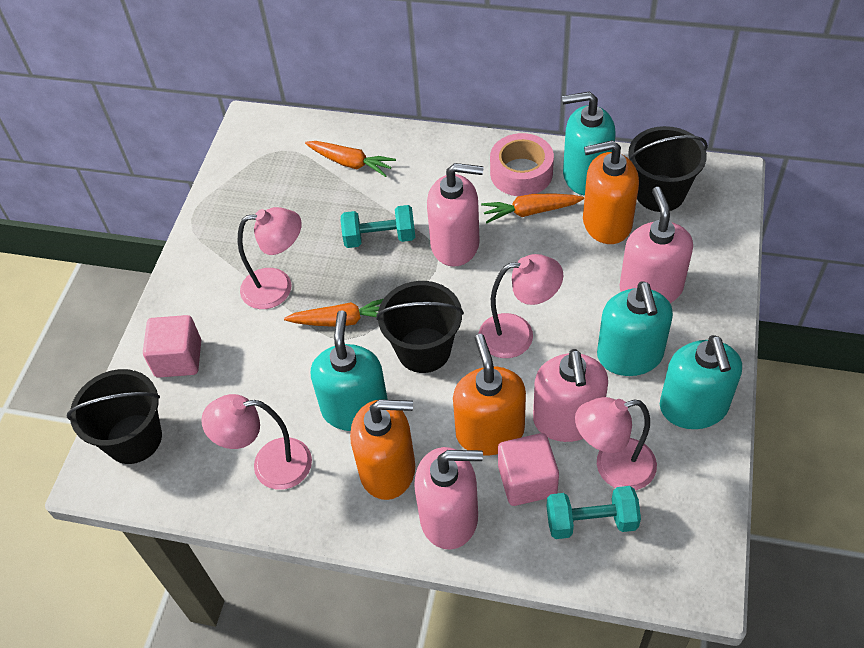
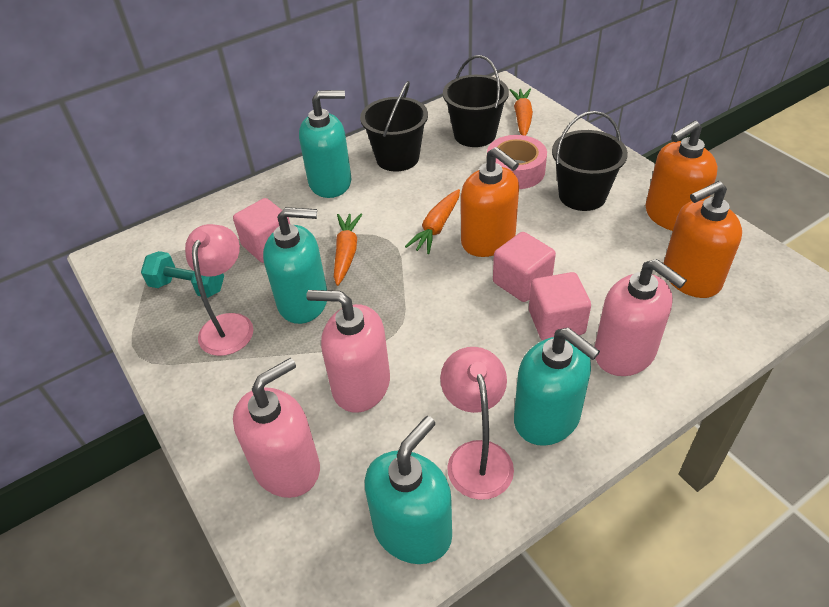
pink cube: 2 -> 3
pink lamp: 4 -> 2
pink soap dispenser: 4 -> 3
turquoise dumbbell: 2 -> 1

